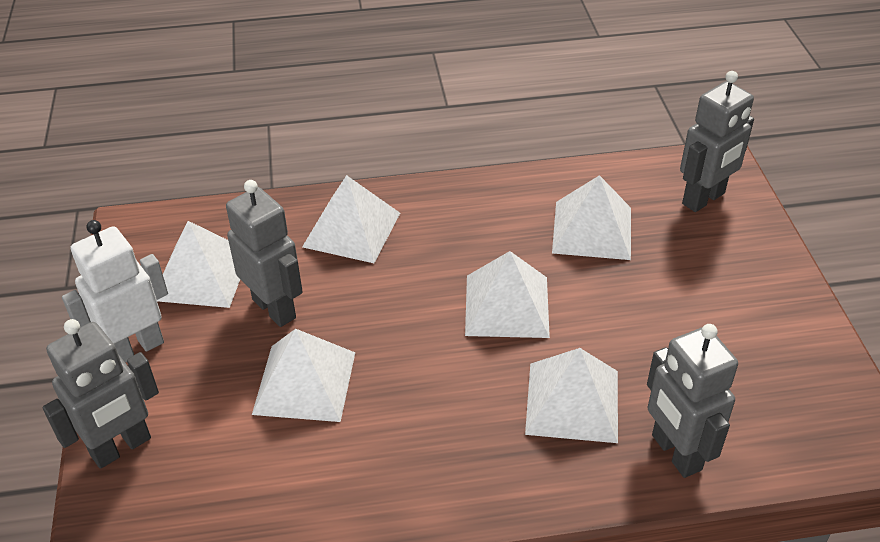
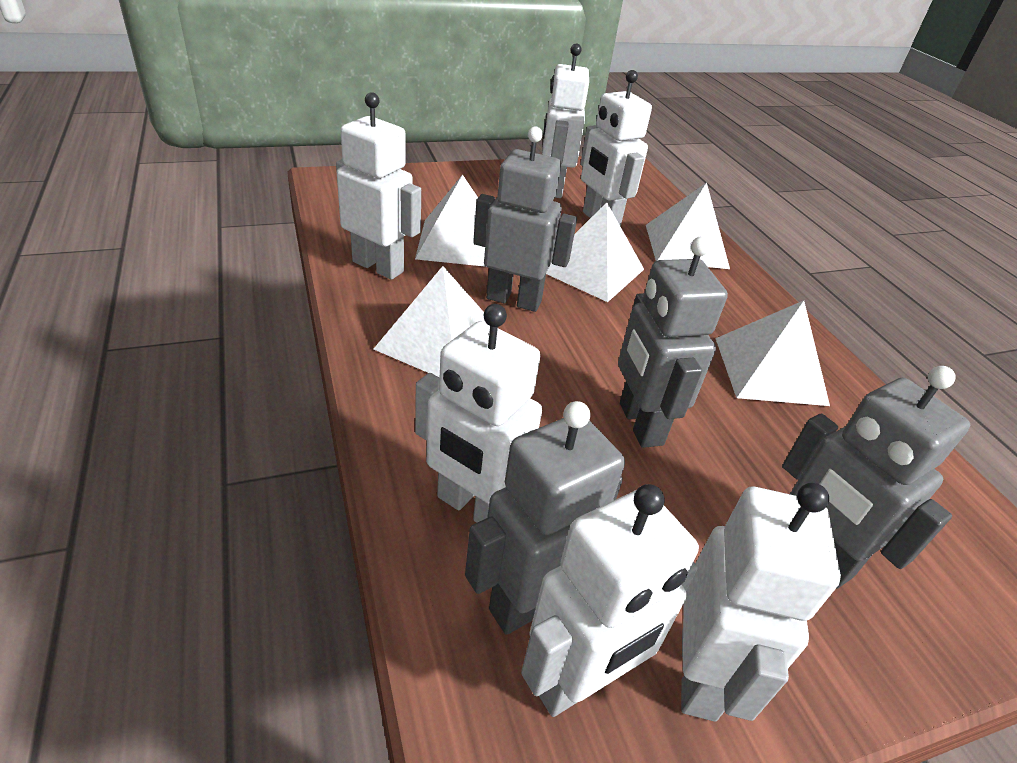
white pyramid: 6 -> 5
white robot: 1 -> 6

